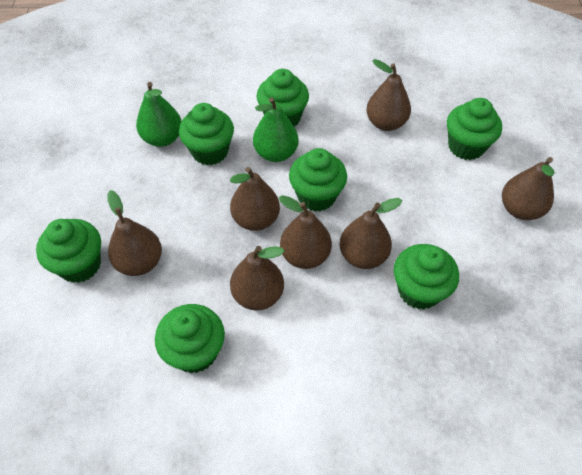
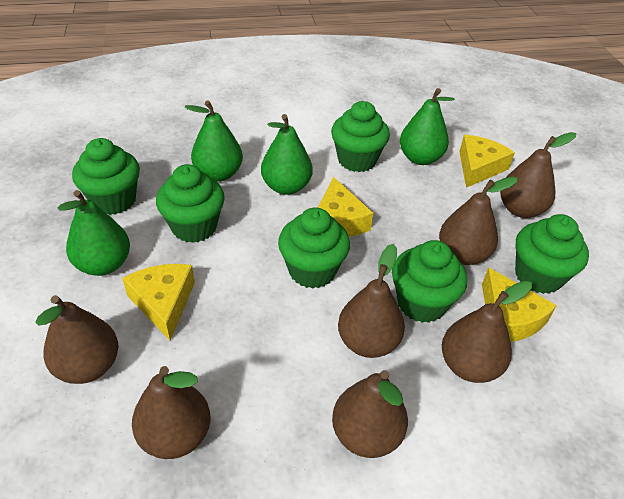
green cupcake: 7 -> 6
green pear: 2 -> 4
yellow cheese: 0 -> 4

